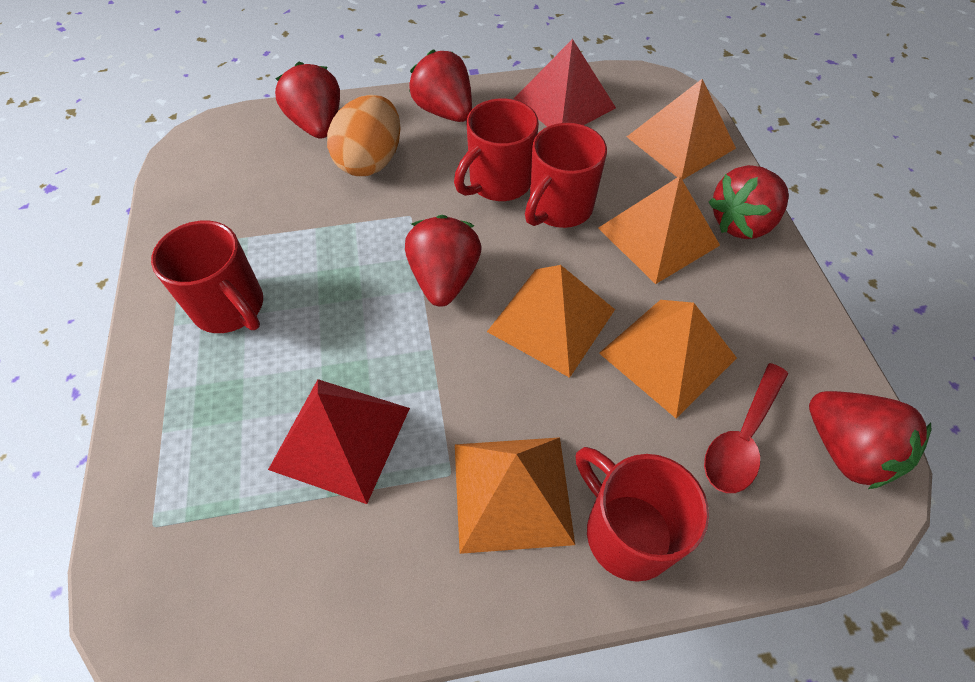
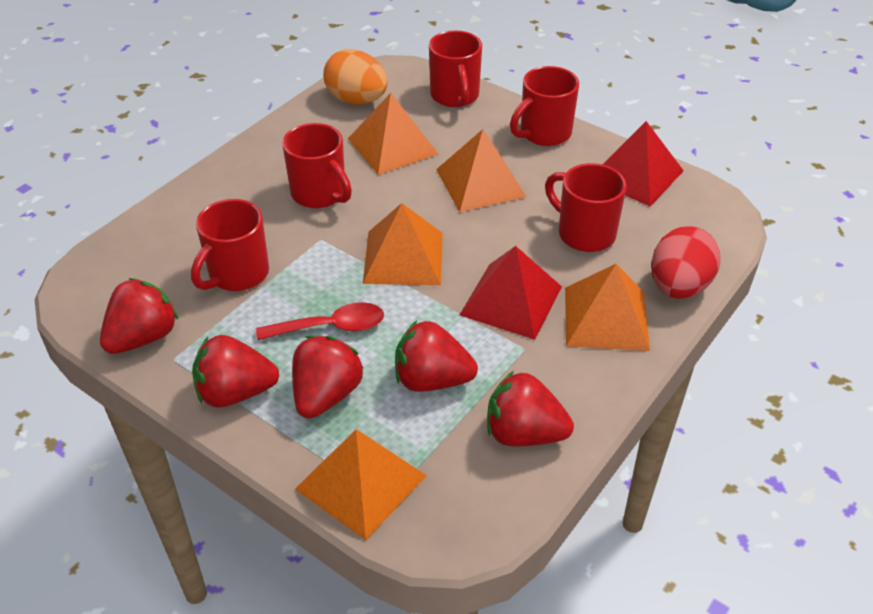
red egg: 0 -> 1
red mug: 4 -> 5

